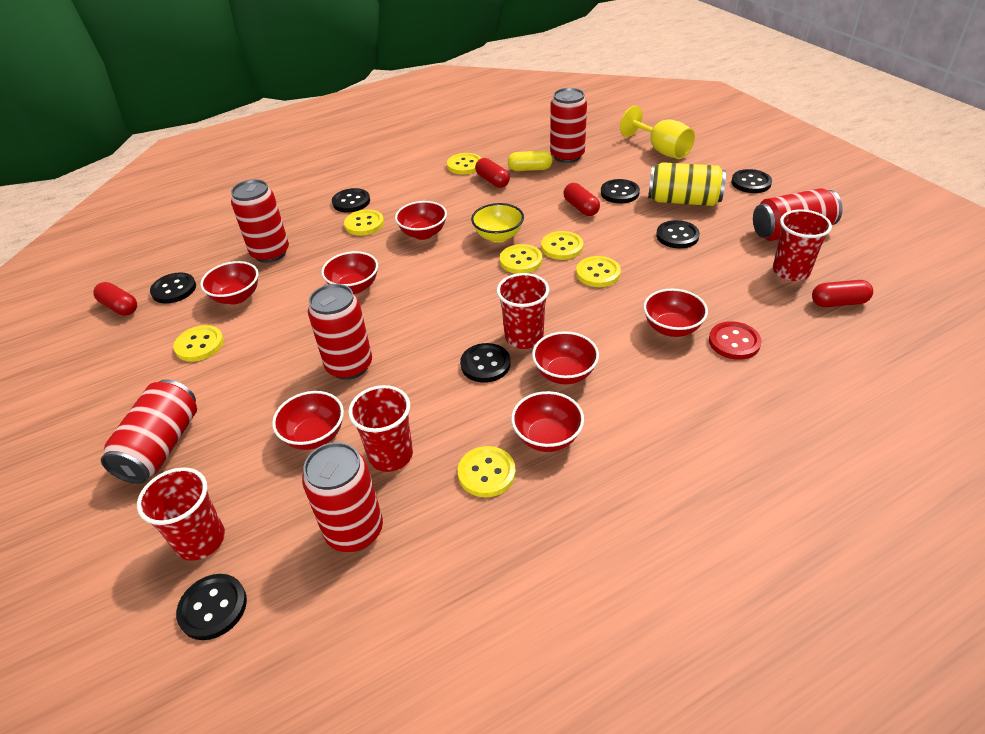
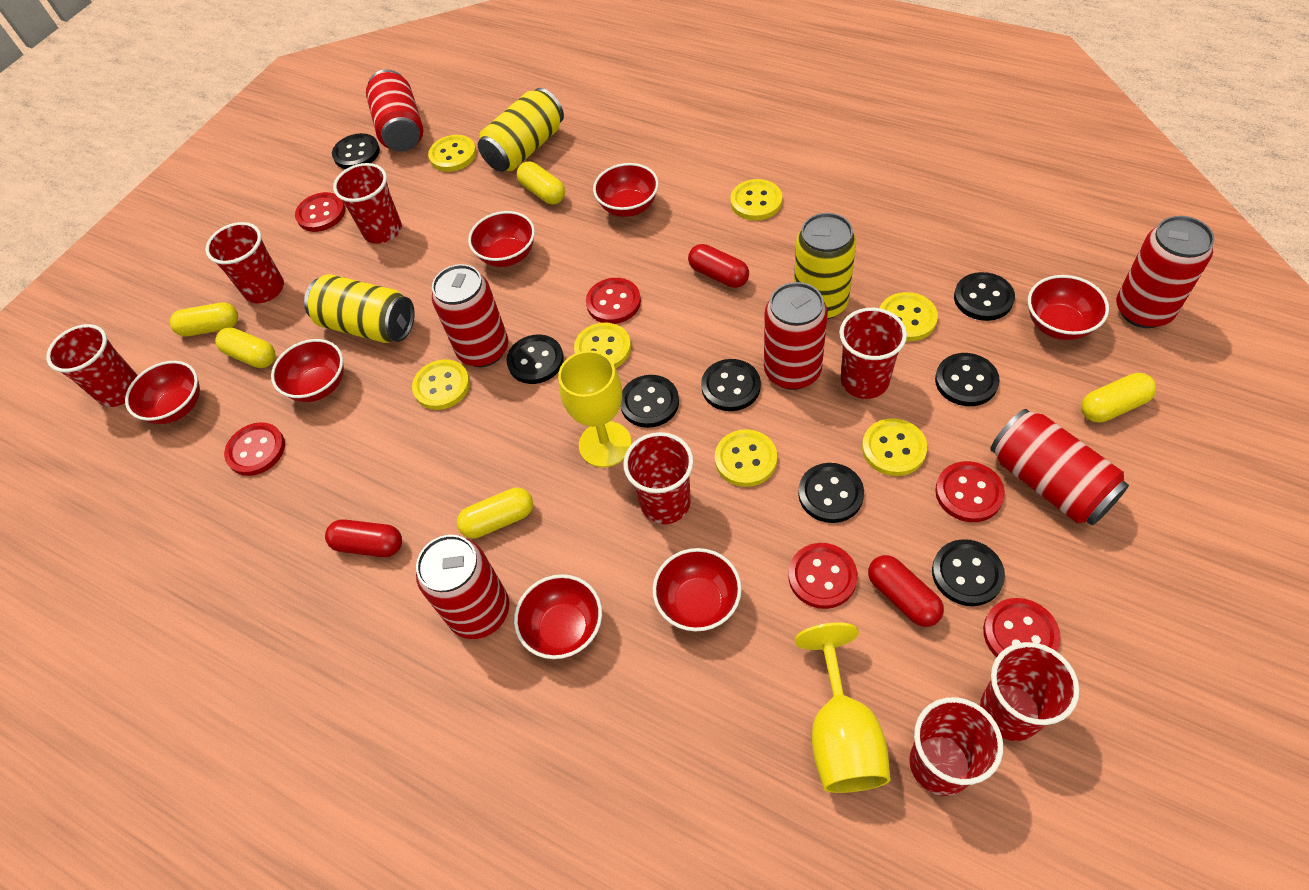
black button: 7 -> 8
red button: 1 -> 6
red capsule: 4 -> 3
red cup: 4 -> 7
yellow bowl: 1 -> 0
yellow can: 1 -> 3
yellow capsule: 1 -> 5
yellow goblet: 1 -> 2

